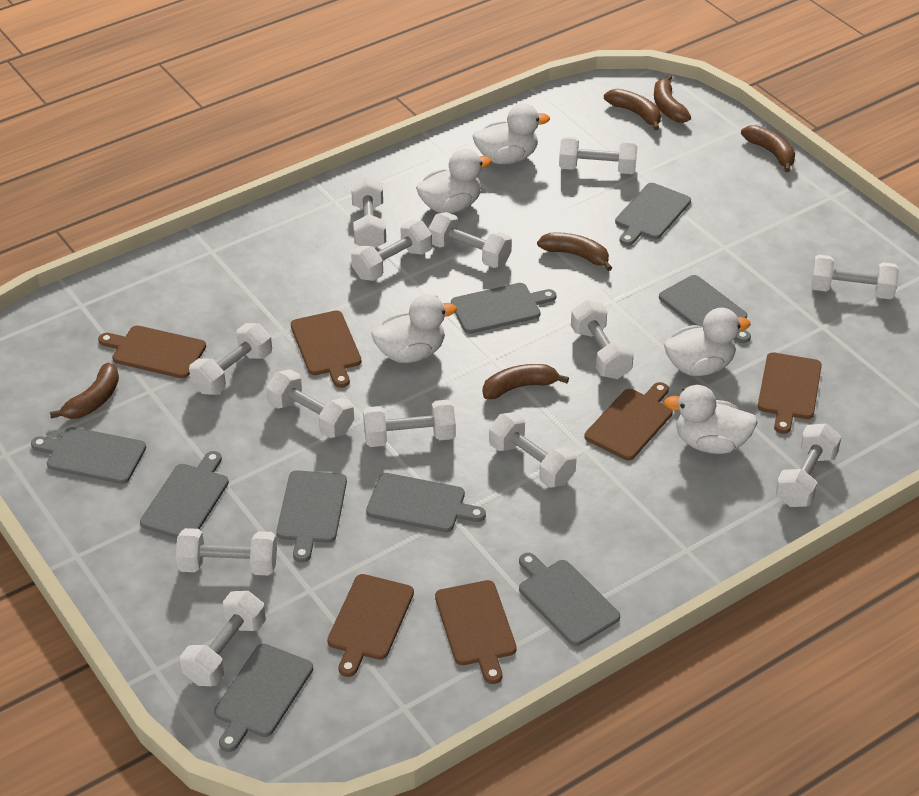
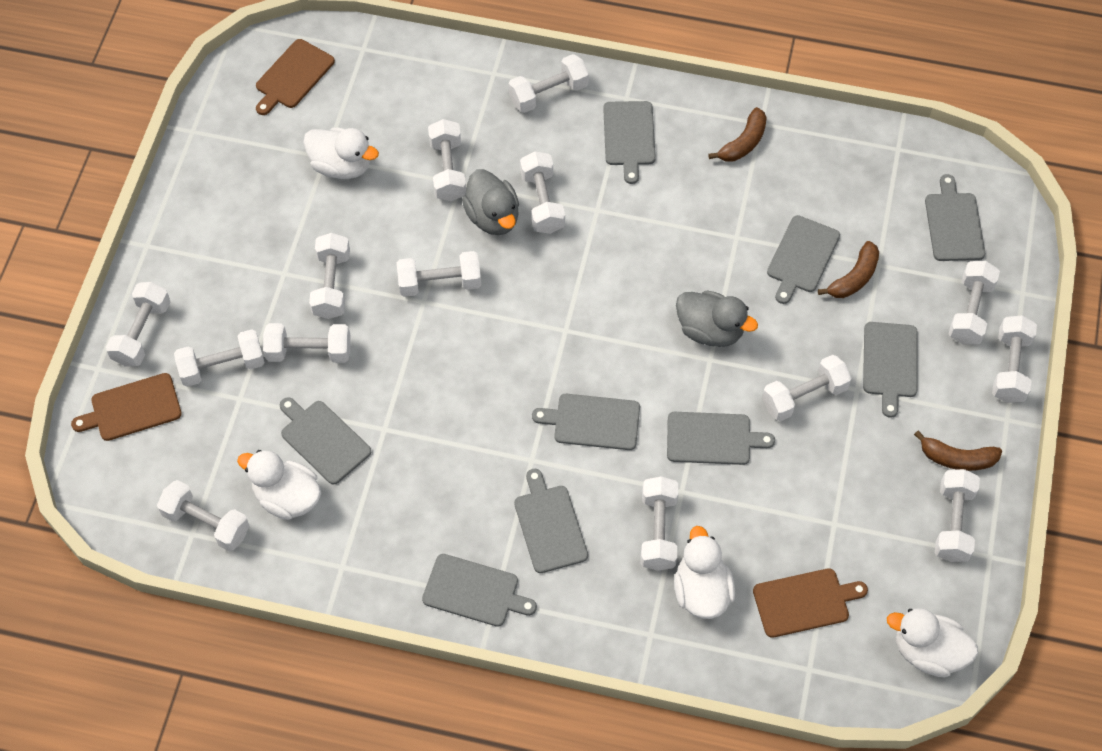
brown banana: 6 -> 3
brown cutting board: 6 -> 3
grey duck: 0 -> 2
white duck: 5 -> 4
white dumbbell: 13 -> 14

